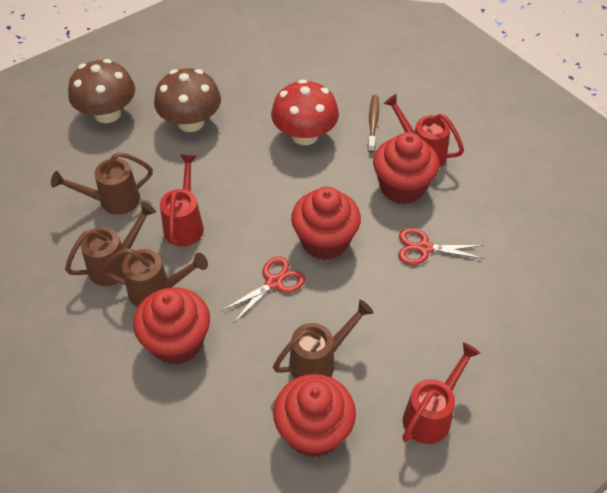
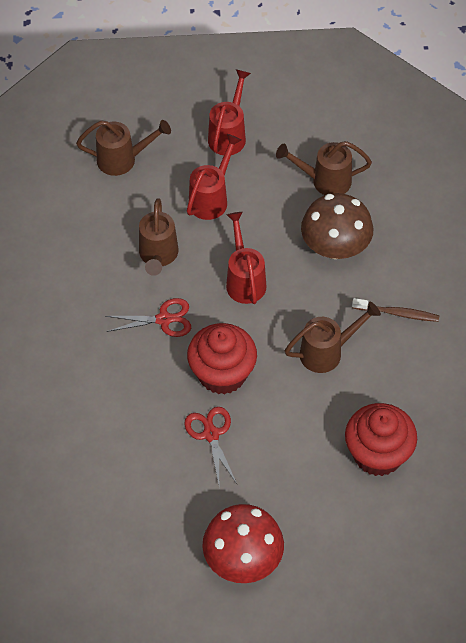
brown mushroom: 2 -> 1
red cupcake: 4 -> 2

